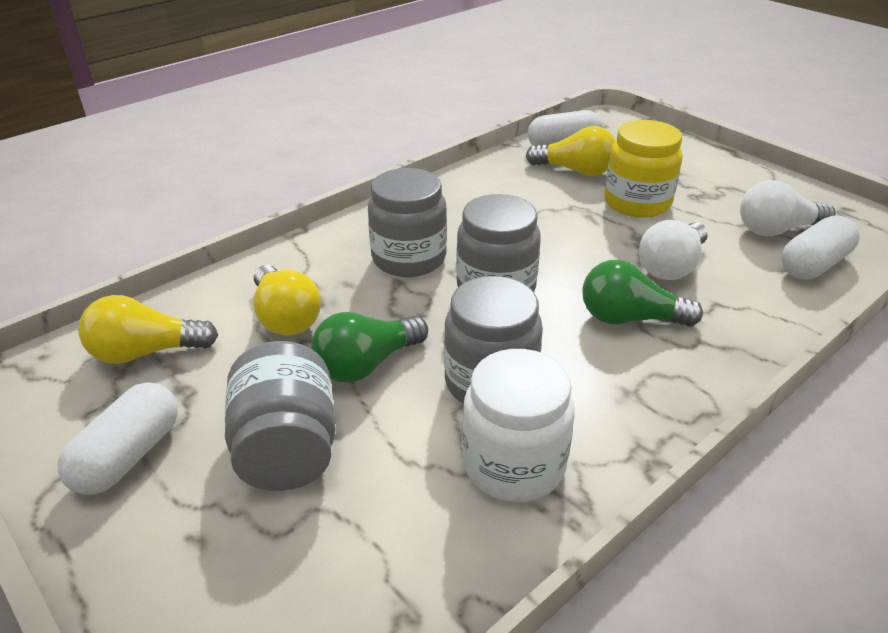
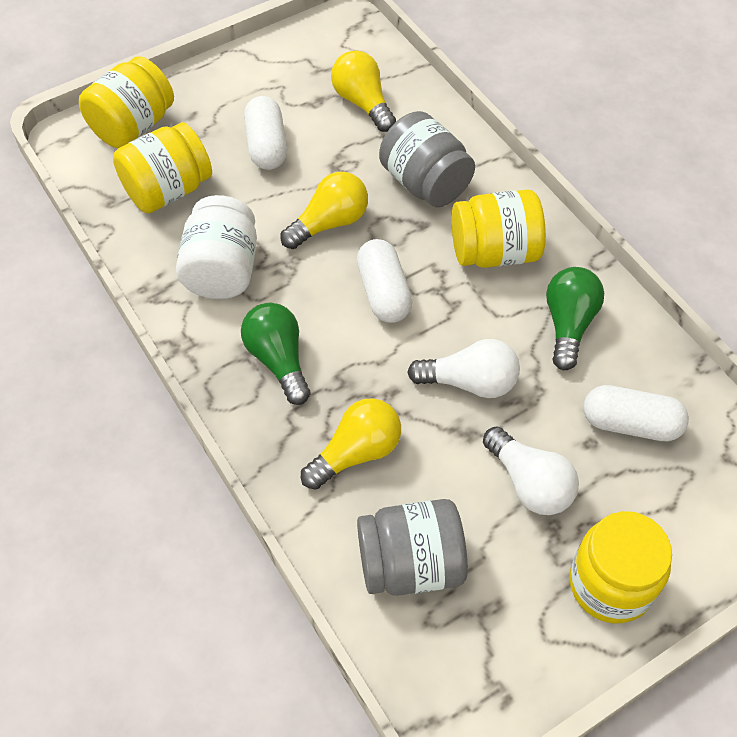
grey jar: 4 -> 2
yellow jar: 1 -> 4

